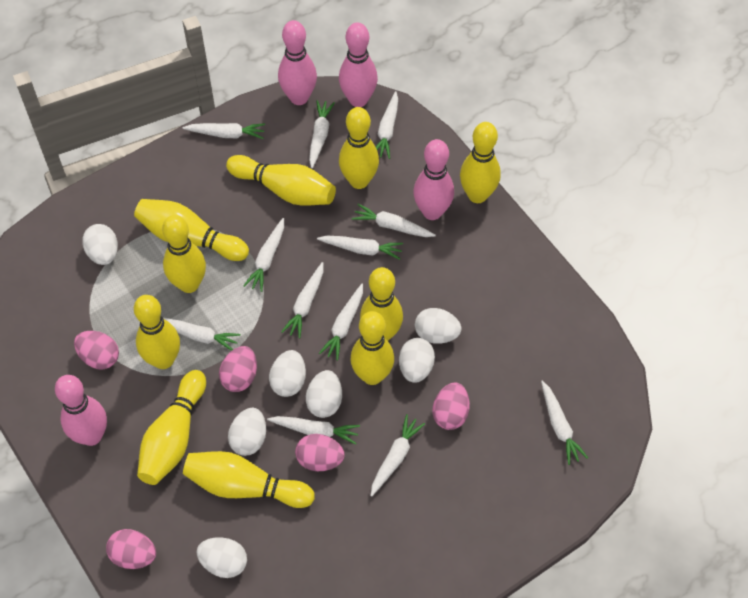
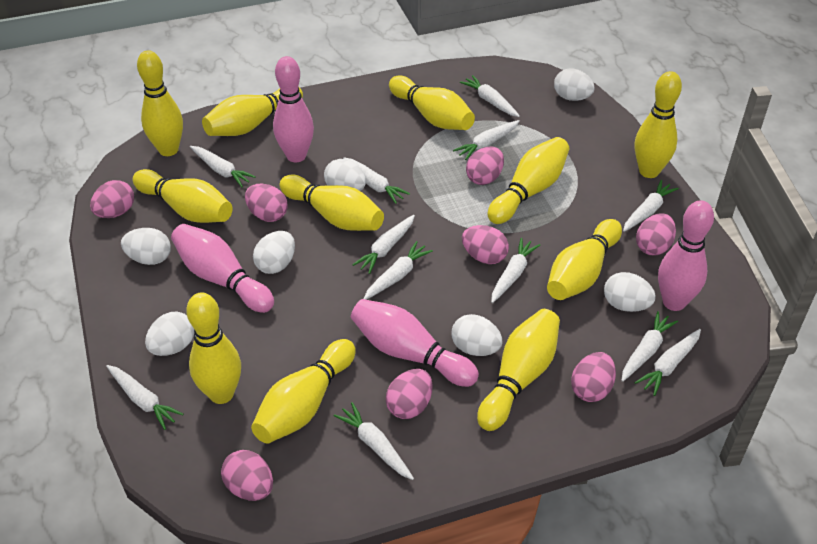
pink egg: 5 -> 8
yellow bowling pin: 10 -> 11

